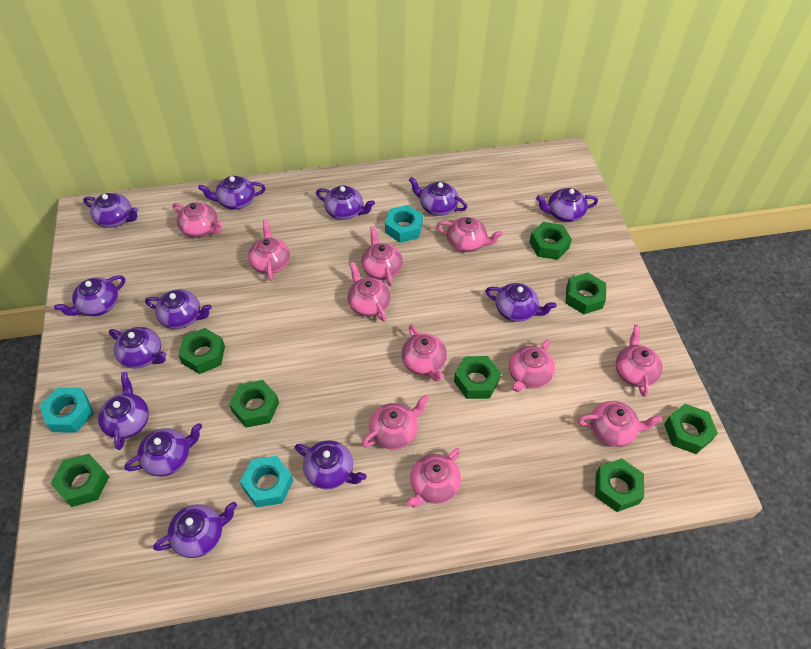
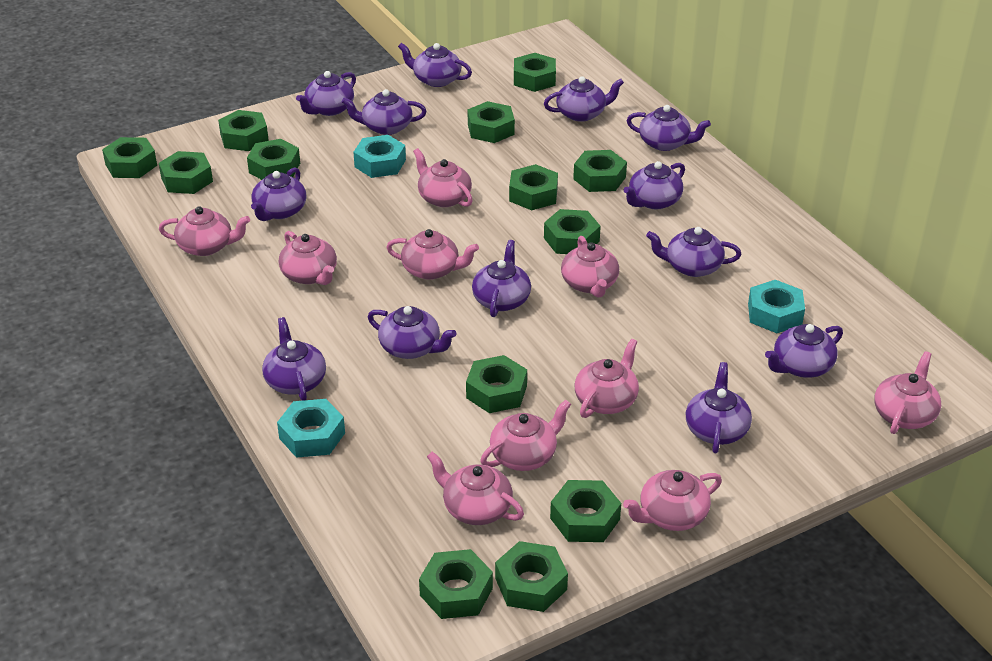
green nut: 8 -> 13
pink teapot: 11 -> 10

